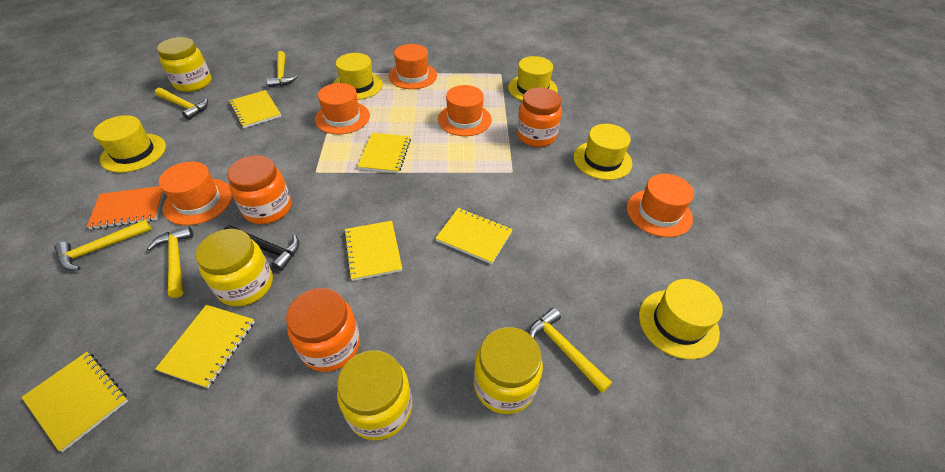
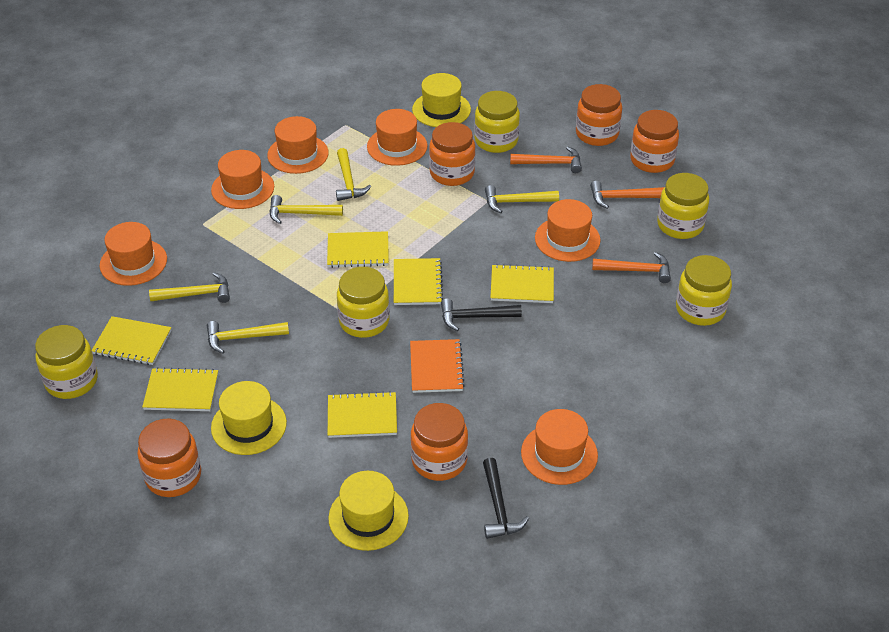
black hammer: 1 -> 2
orange hammer: 0 -> 3
orange hat: 5 -> 6
orange jar: 3 -> 5
yellow hat: 5 -> 3
yellow jar: 4 -> 5

